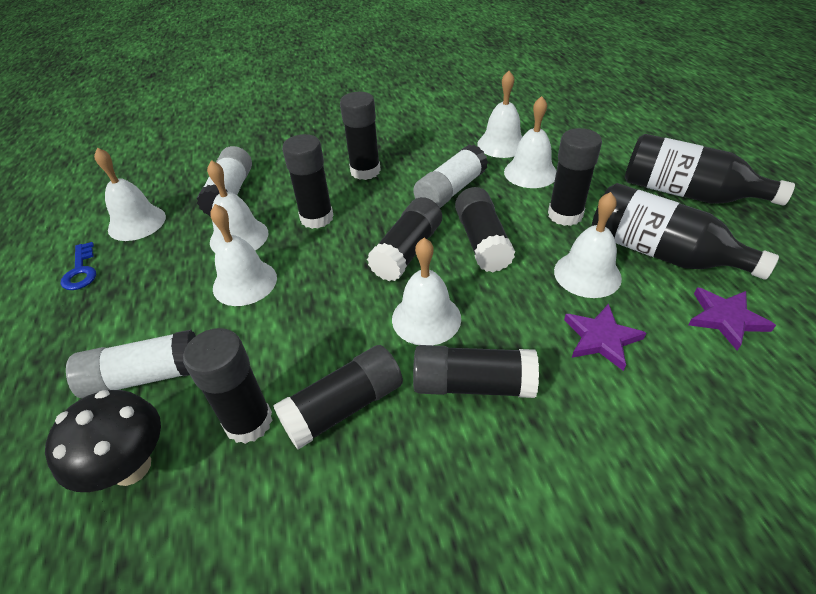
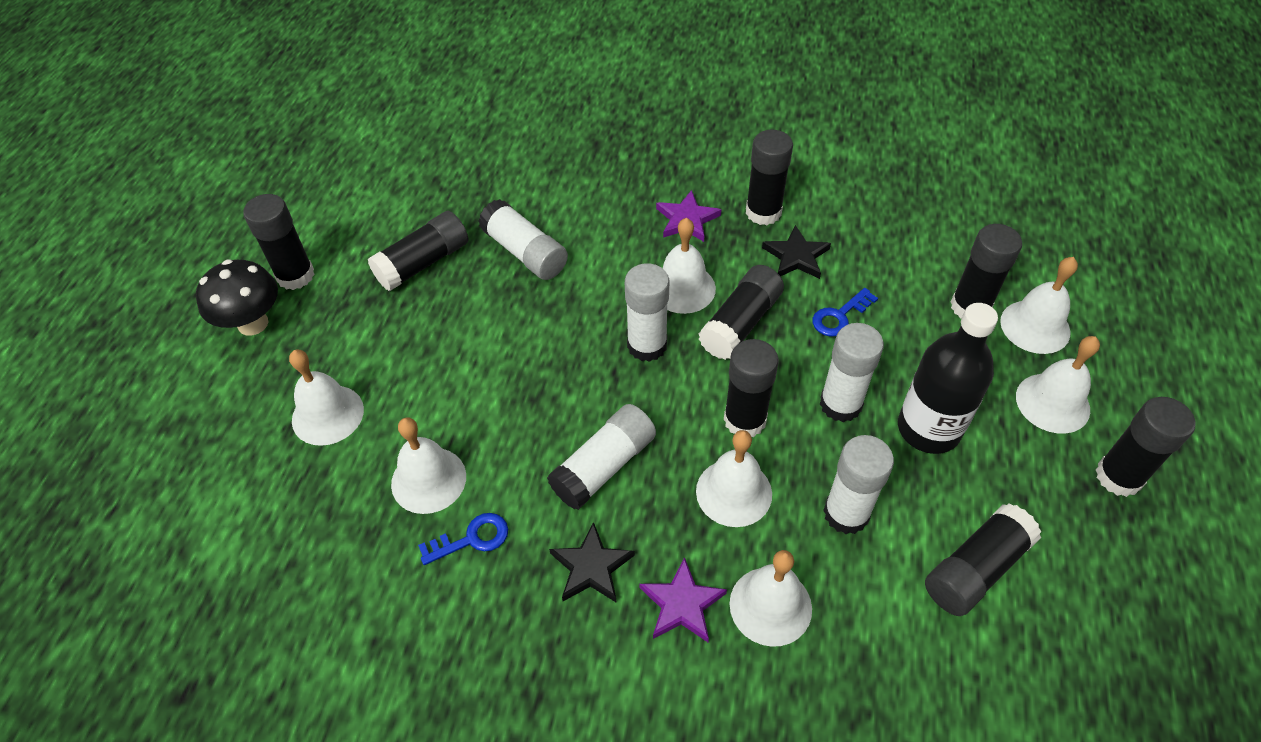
black bottle: 2 -> 1
black star: 0 -> 2
blue key: 1 -> 2
white glue stick: 3 -> 5

